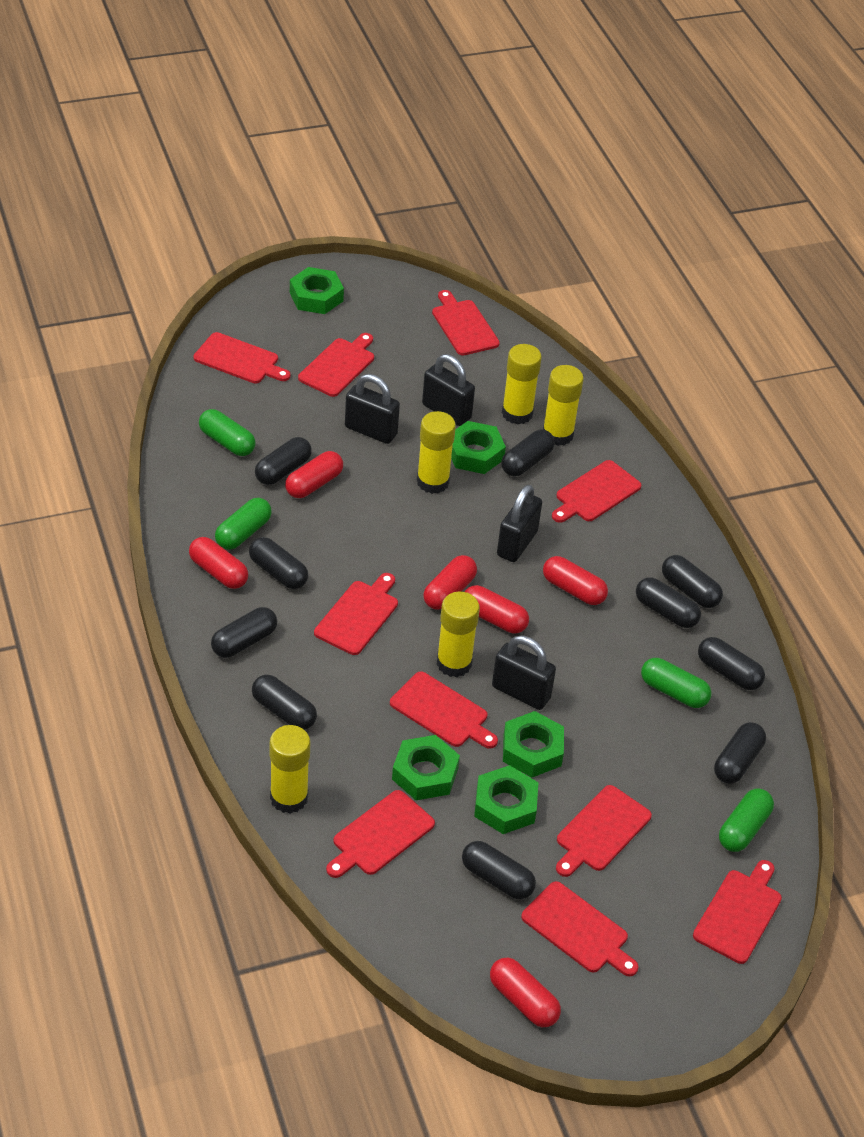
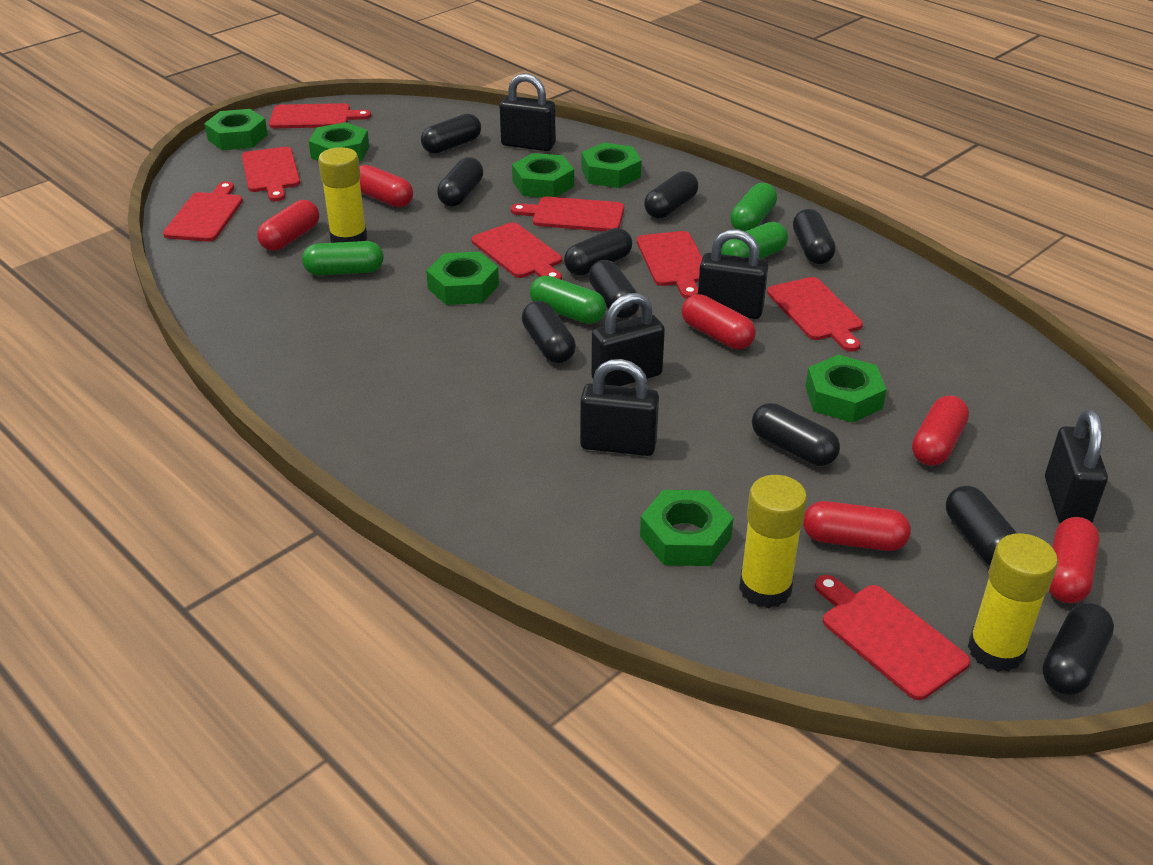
black padlock: 4 -> 5
green nut: 5 -> 7
red cutting board: 10 -> 8
yellow glue stick: 5 -> 3

